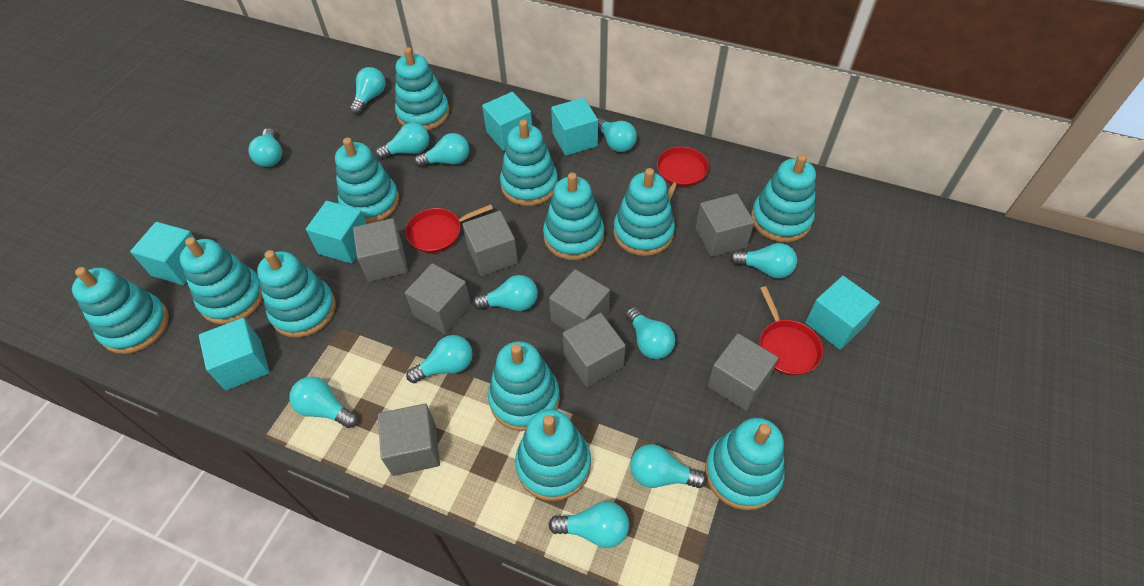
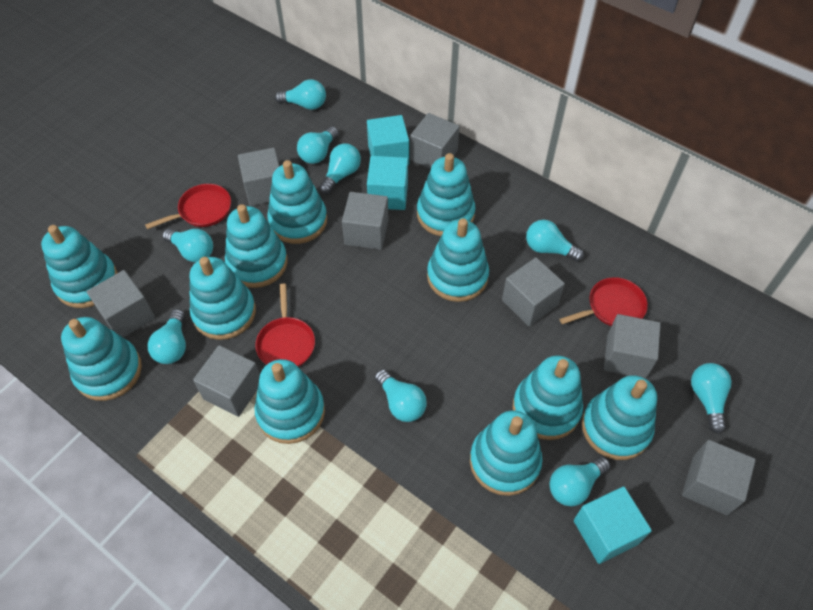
turquoise cube: 6 -> 3
turquoise light bulb: 12 -> 9
turquoise stacking toy: 12 -> 11

